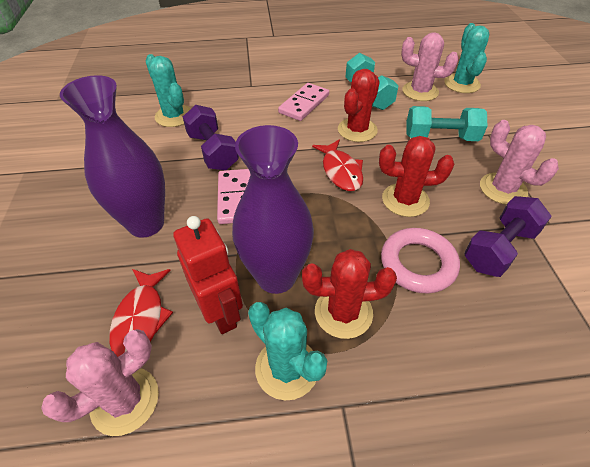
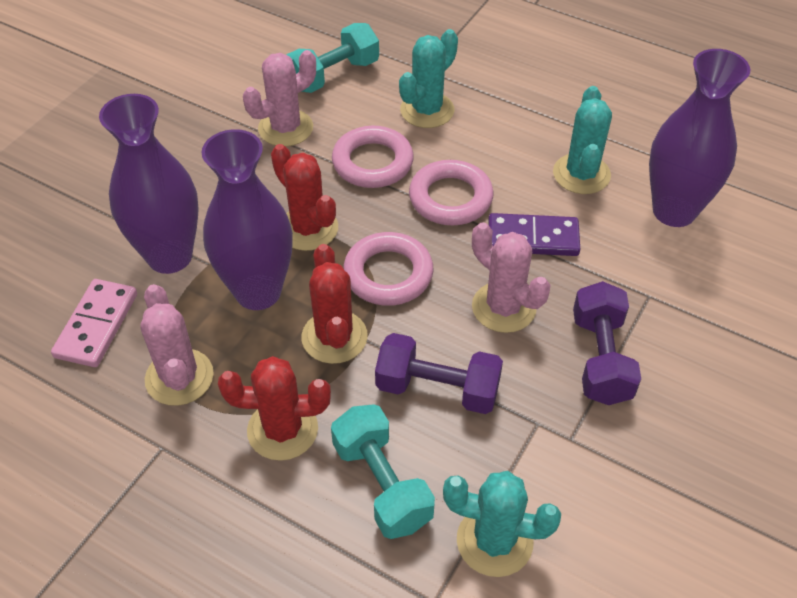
pink domino: 2 -> 1
pink ring: 1 -> 3
purple domino: 0 -> 1
purple vase: 2 -> 3
red fish: 2 -> 0
red robot: 1 -> 0

